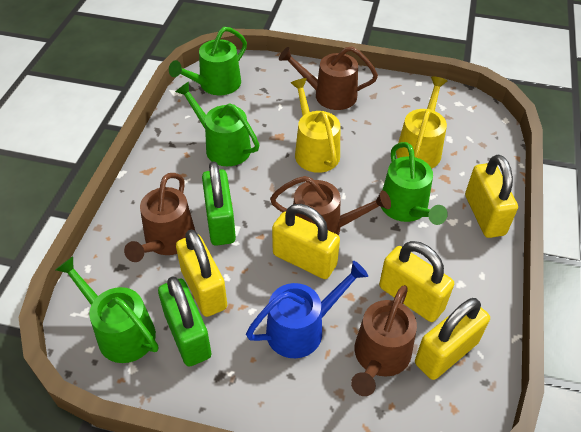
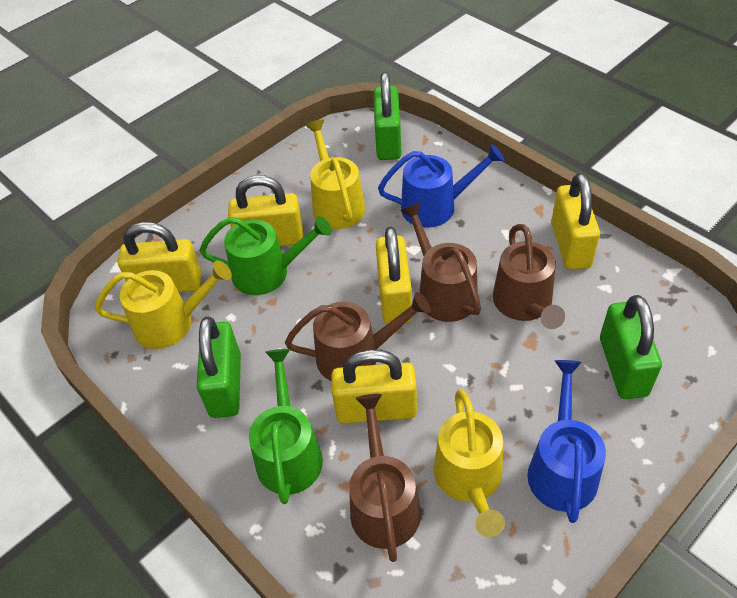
blue watering can: 1 -> 2
green padlock: 2 -> 3
green watering can: 4 -> 2
yellow watering can: 2 -> 3

